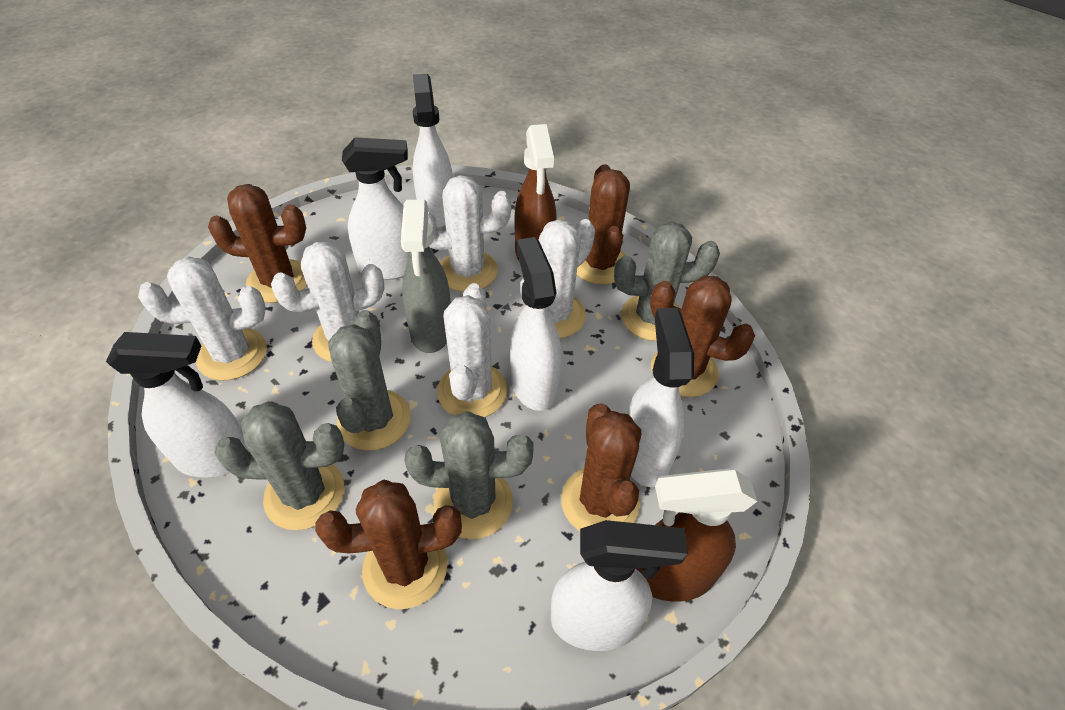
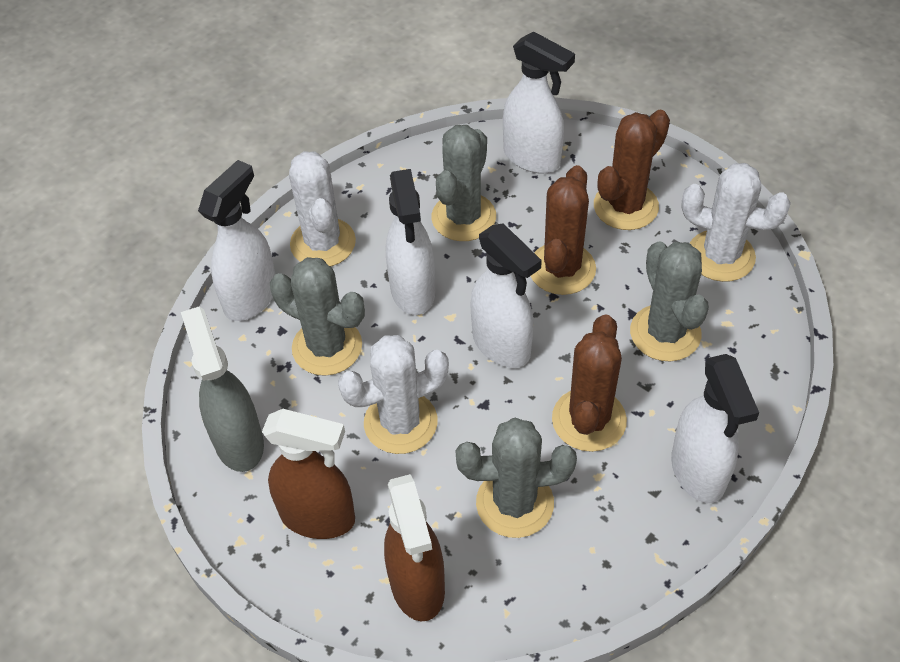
brown cactus: 5 -> 3
white cactus: 5 -> 3
white spray bottle: 6 -> 5

